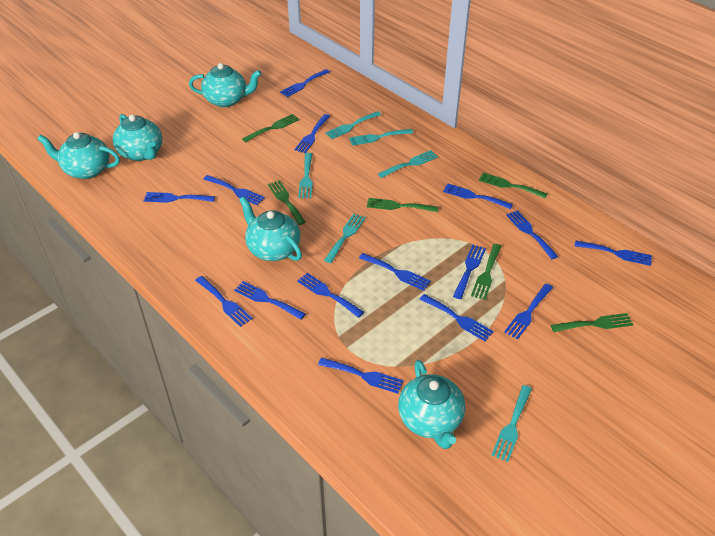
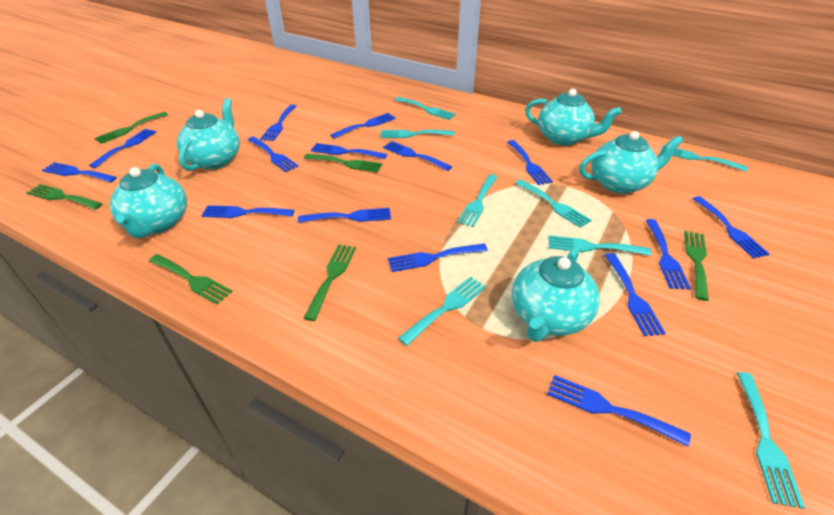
turquoise fork: 6 -> 8

